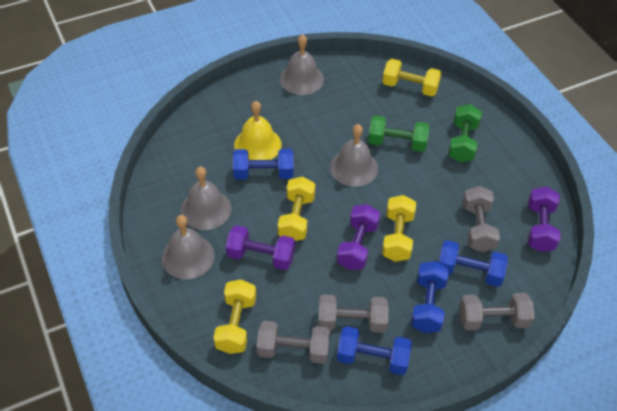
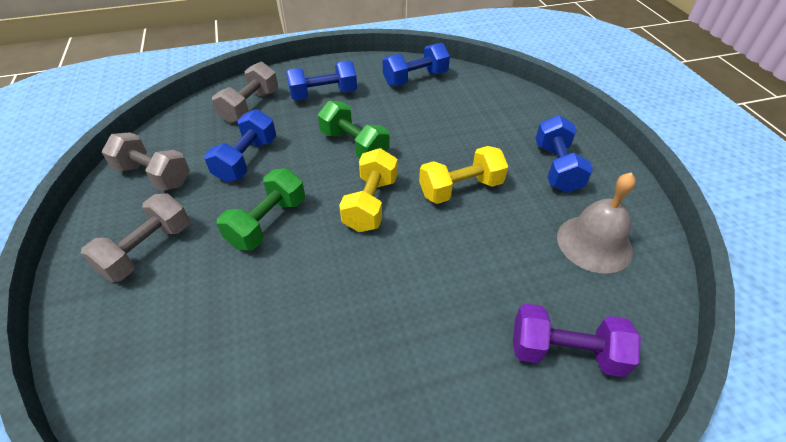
grey bell: 4 -> 1
grey dumbbell: 4 -> 3
purple dumbbell: 3 -> 1
yellow bell: 1 -> 0
yellow dumbbell: 4 -> 2

